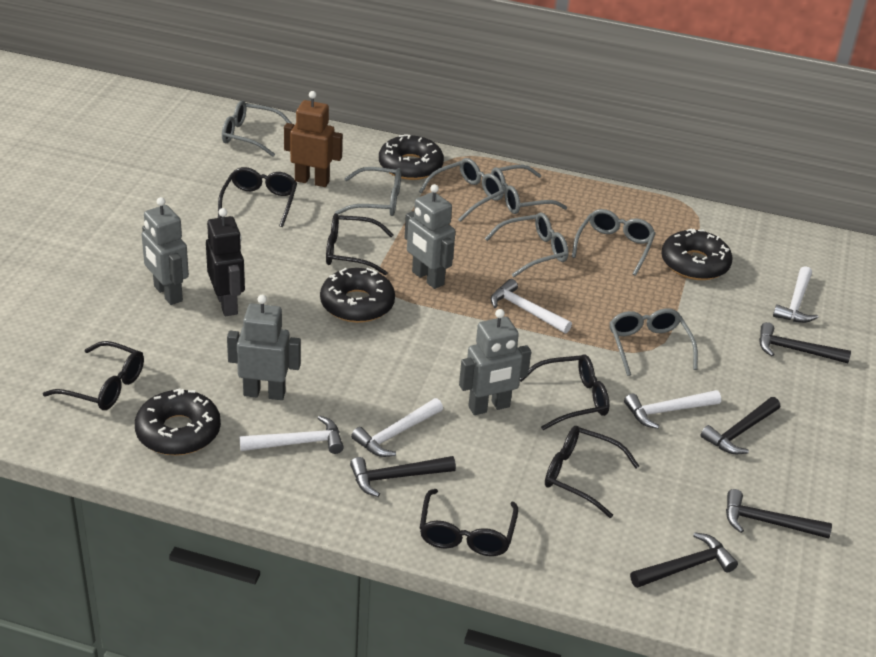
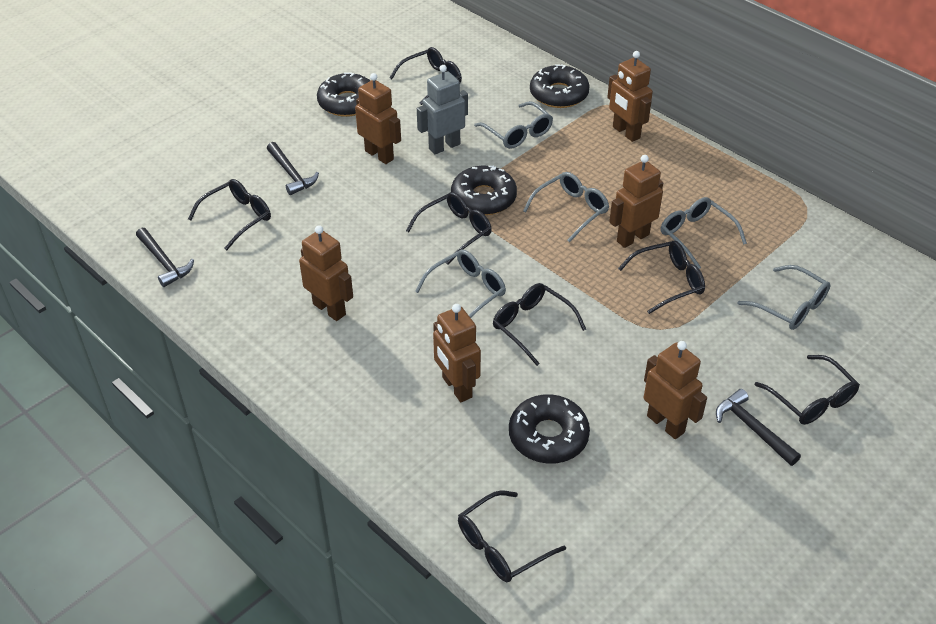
black glasses: 6 -> 7
black hammer: 5 -> 3
black robot: 1 -> 0
brown robot: 1 -> 6
grey glasses: 7 -> 5
grey robot: 4 -> 1
white hammer: 5 -> 0

